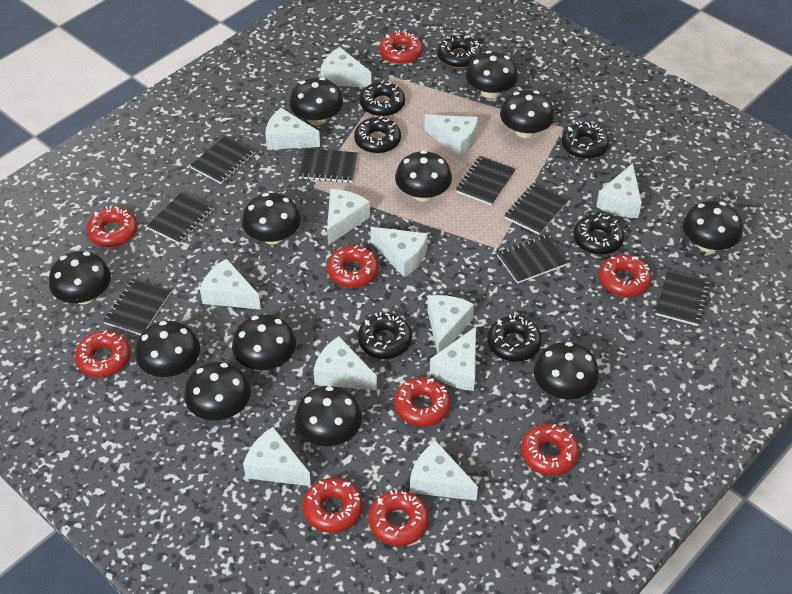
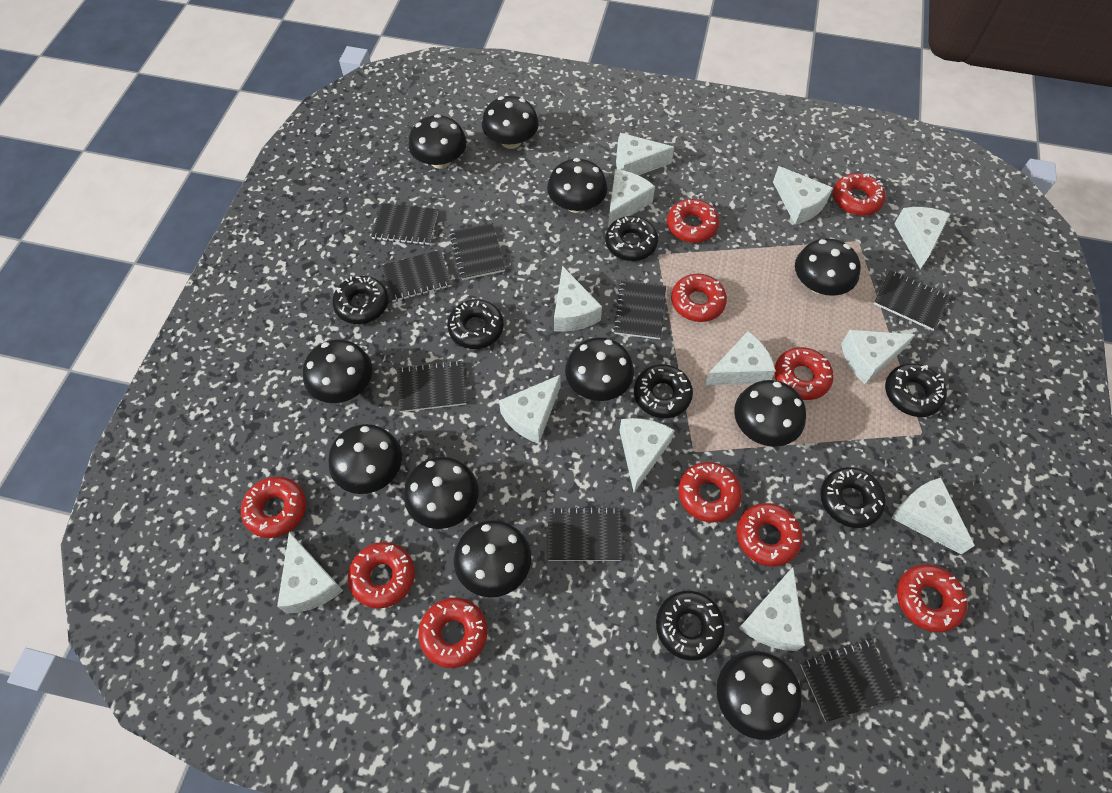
black mushroom: 12 -> 11
red donut: 9 -> 10

